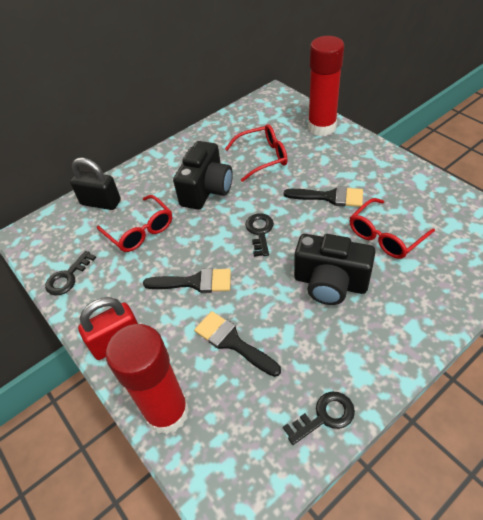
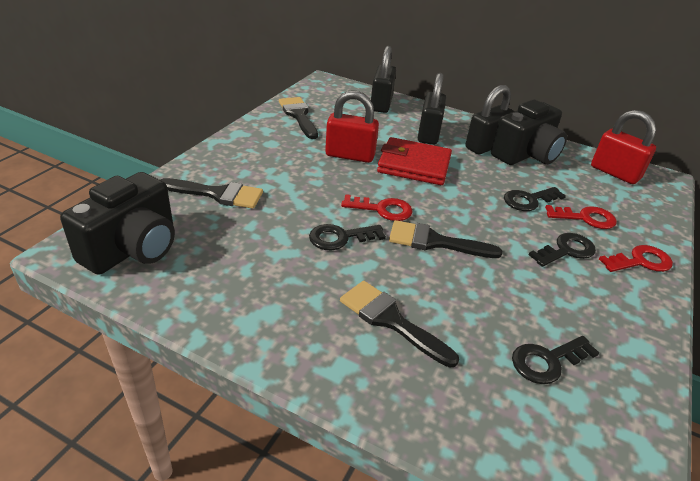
black brush: 3 -> 4
black key: 3 -> 4
black padlock: 1 -> 3
red glasses: 3 -> 0
red glue stick: 2 -> 0
red key: 0 -> 3
red padlock: 1 -> 2
red wallet: 0 -> 1

